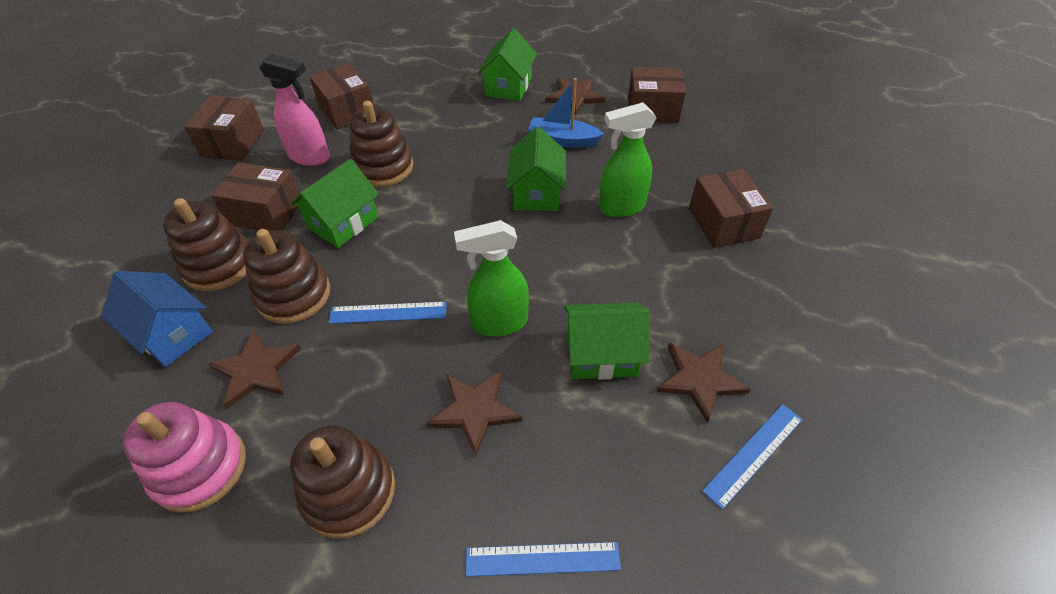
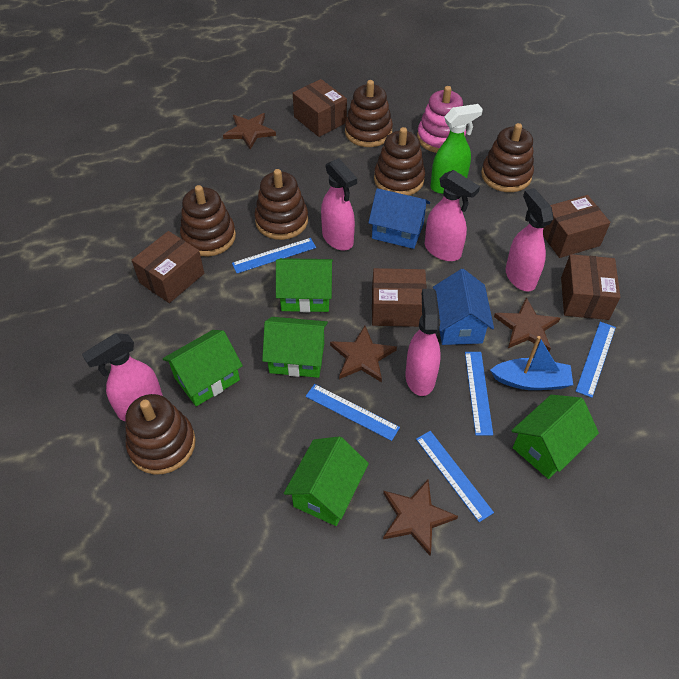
blue house: 1 -> 2
blue ruler: 3 -> 5
brown stacking toy: 4 -> 6
green house: 4 -> 5
green spray bottle: 2 -> 1
pink spray bottle: 1 -> 5

